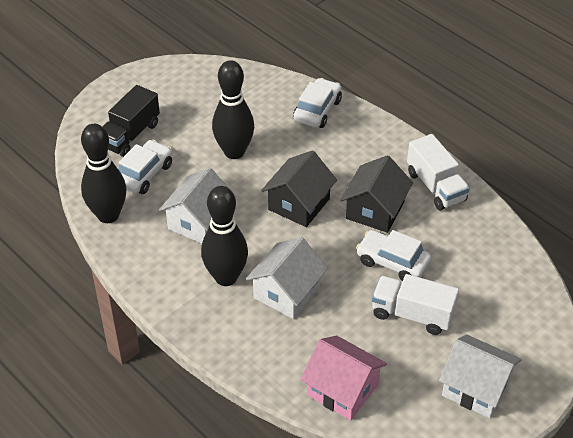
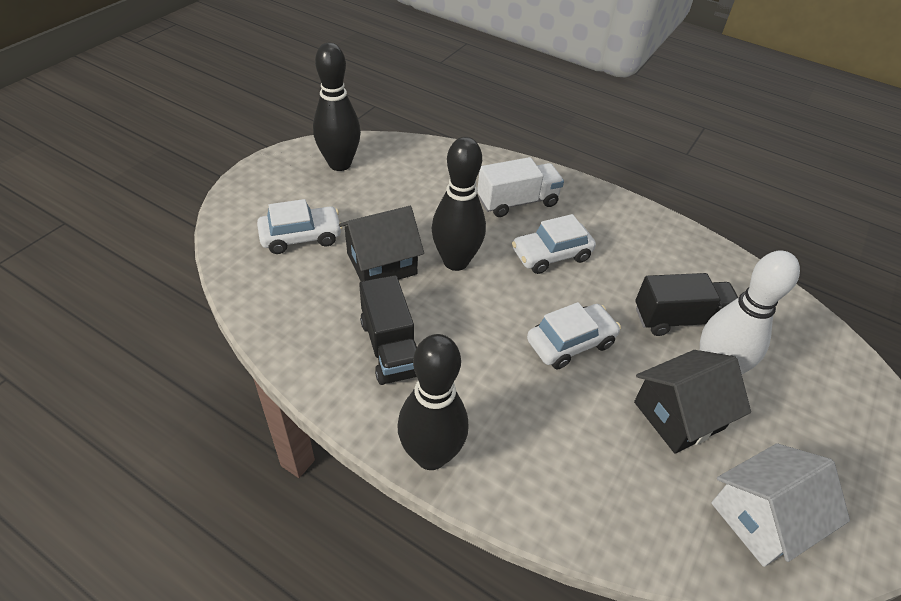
black truck: 1 -> 2
pink house: 1 -> 0
white bowling pin: 0 -> 1
white house: 3 -> 1
white truck: 2 -> 1

